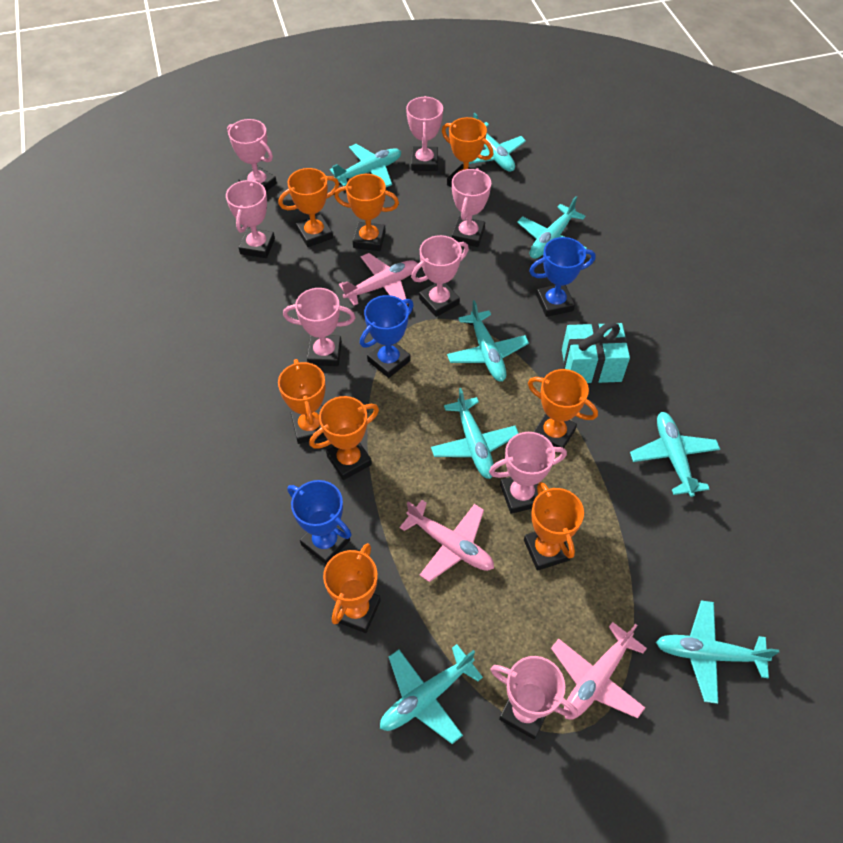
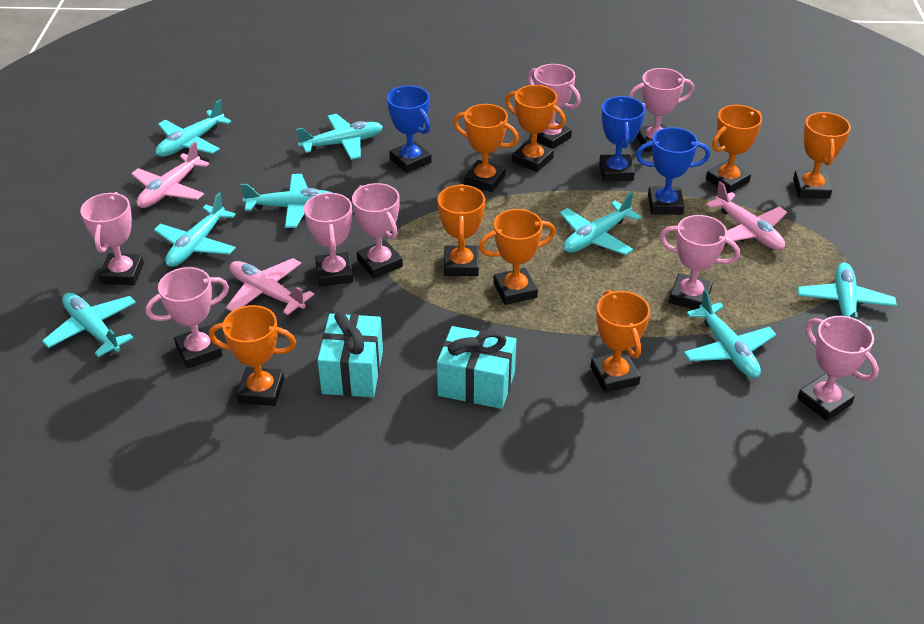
turquoise gift: 1 -> 2

